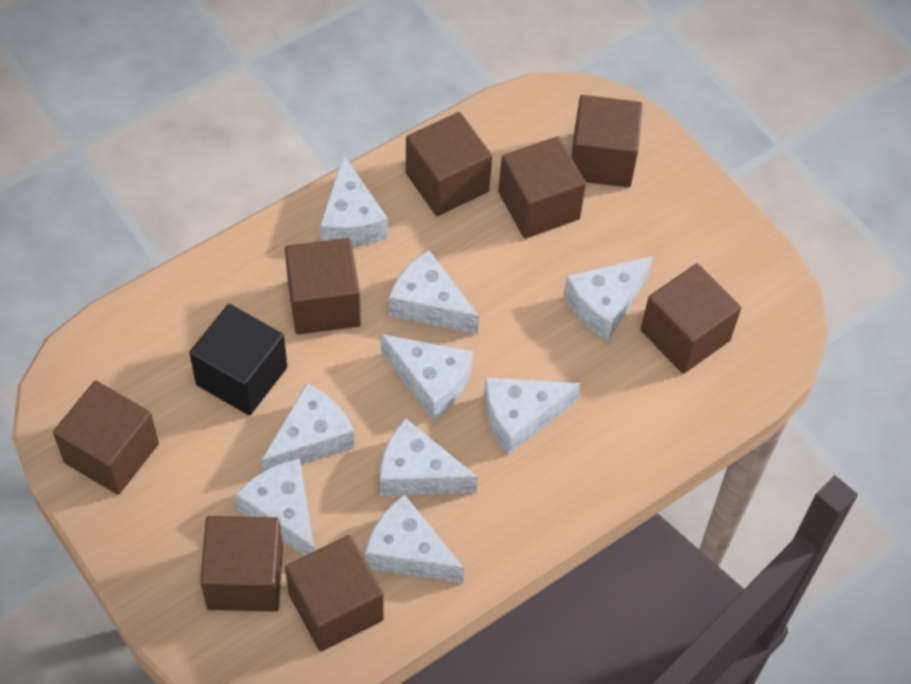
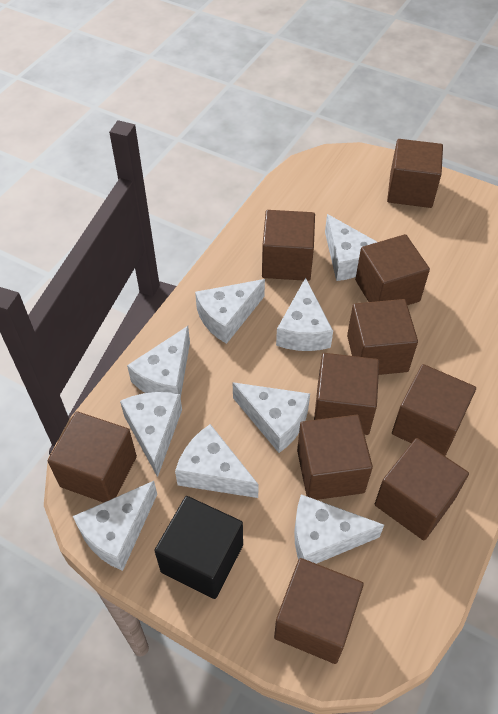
brown cube: 8 -> 10

